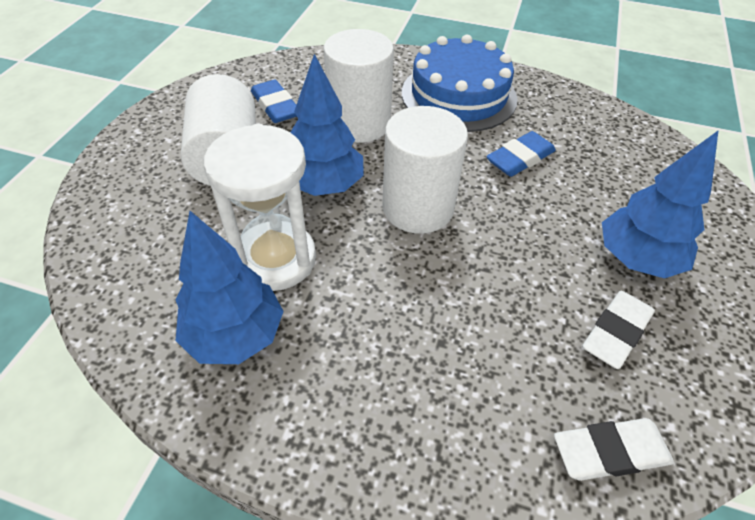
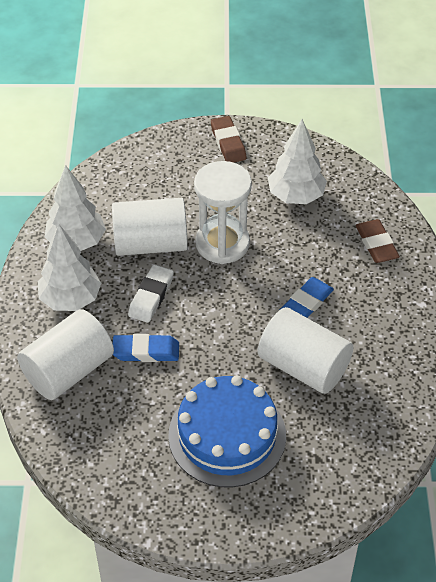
blue tree: 3 -> 0
brown eraser: 0 -> 2
white eraser: 2 -> 1
white tree: 0 -> 3

